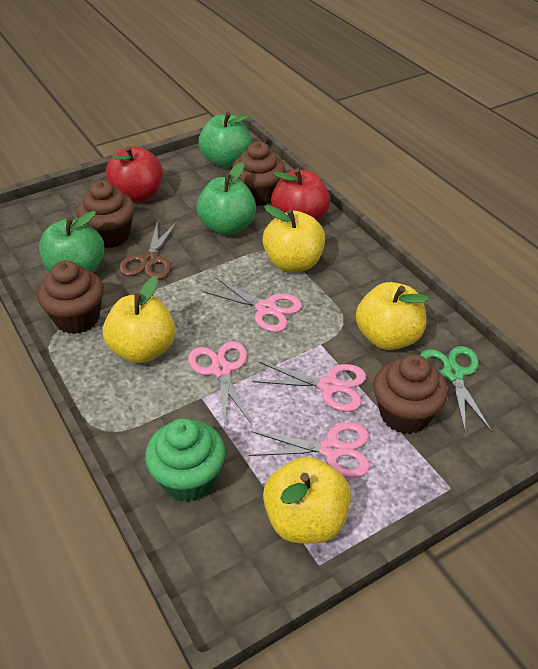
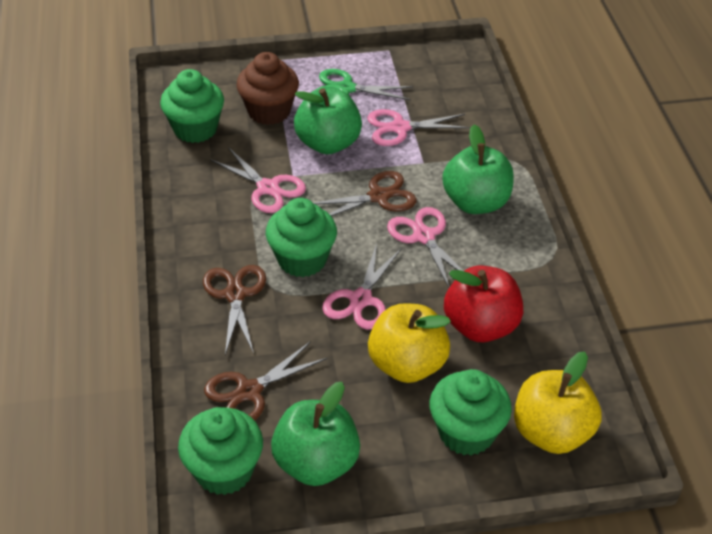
brown cupcake: 4 -> 1
brown scissors: 1 -> 3
green cupcake: 1 -> 4
red apple: 2 -> 1
yellow apple: 4 -> 2

